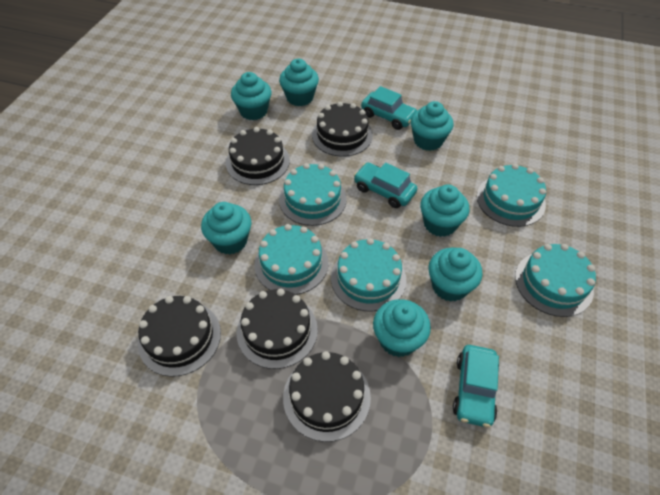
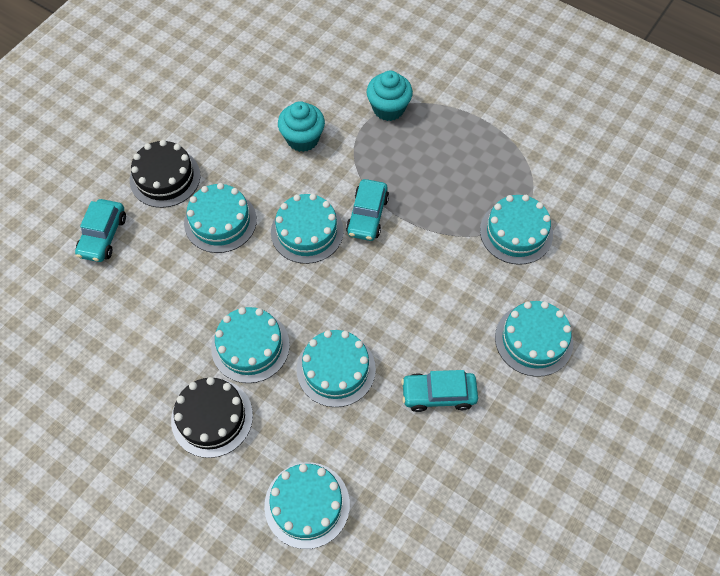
black cake: 5 -> 2
turquoise cake: 5 -> 7
turquoise cupcake: 7 -> 2

